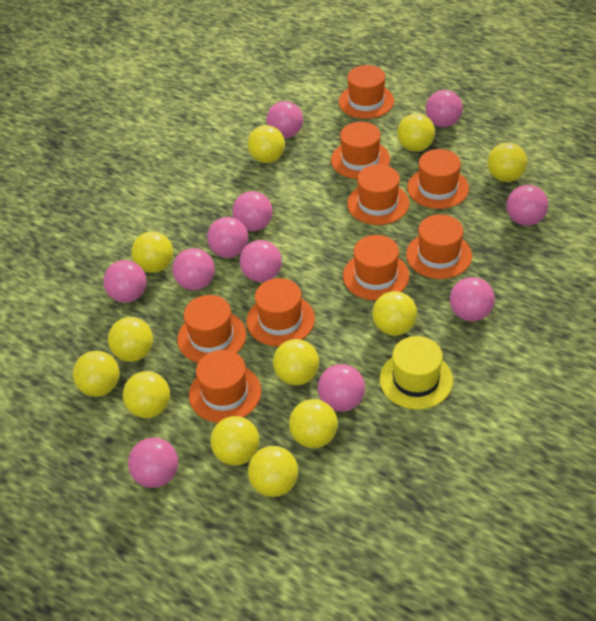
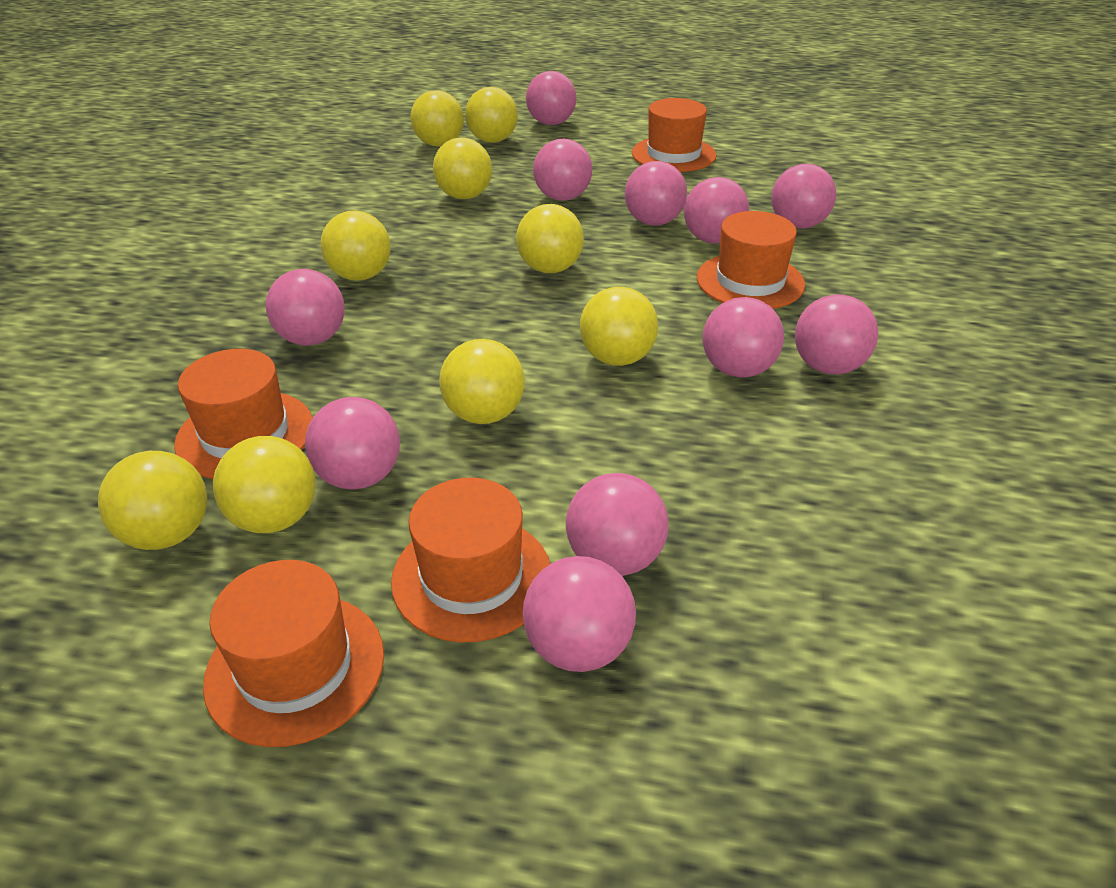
orange hat: 9 -> 5
yellow ball: 12 -> 9
yellow hat: 1 -> 0

